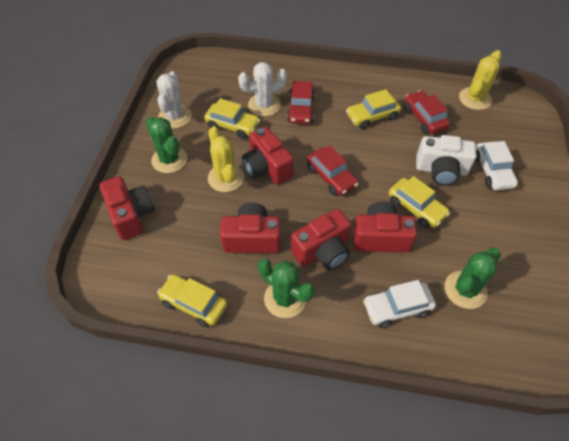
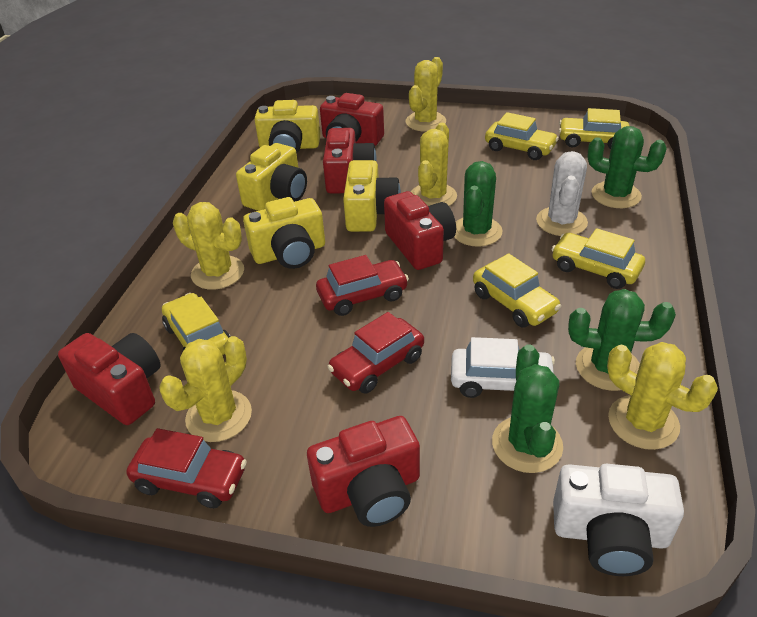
green cactus: 3 -> 4
white cactus: 2 -> 1
white car: 2 -> 1
yellow cactus: 2 -> 5
yellow camera: 0 -> 4
yellow car: 4 -> 5

